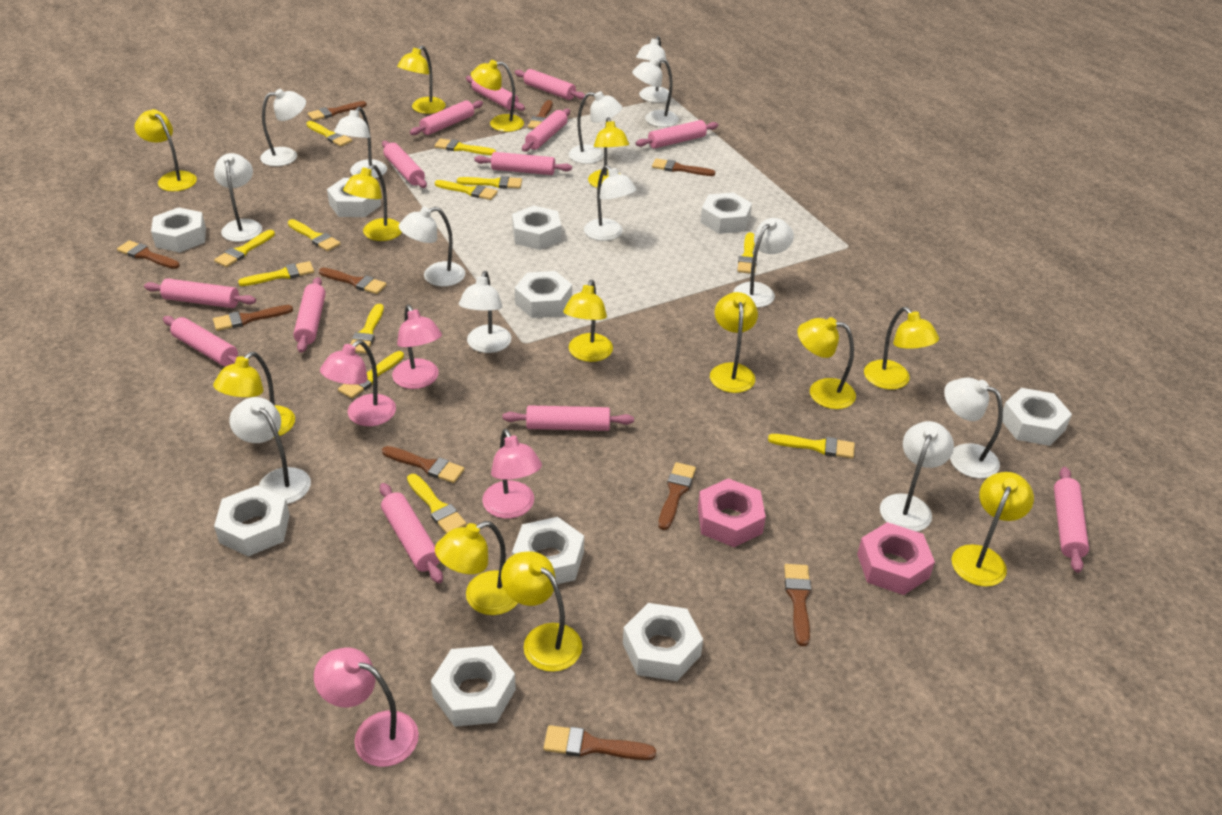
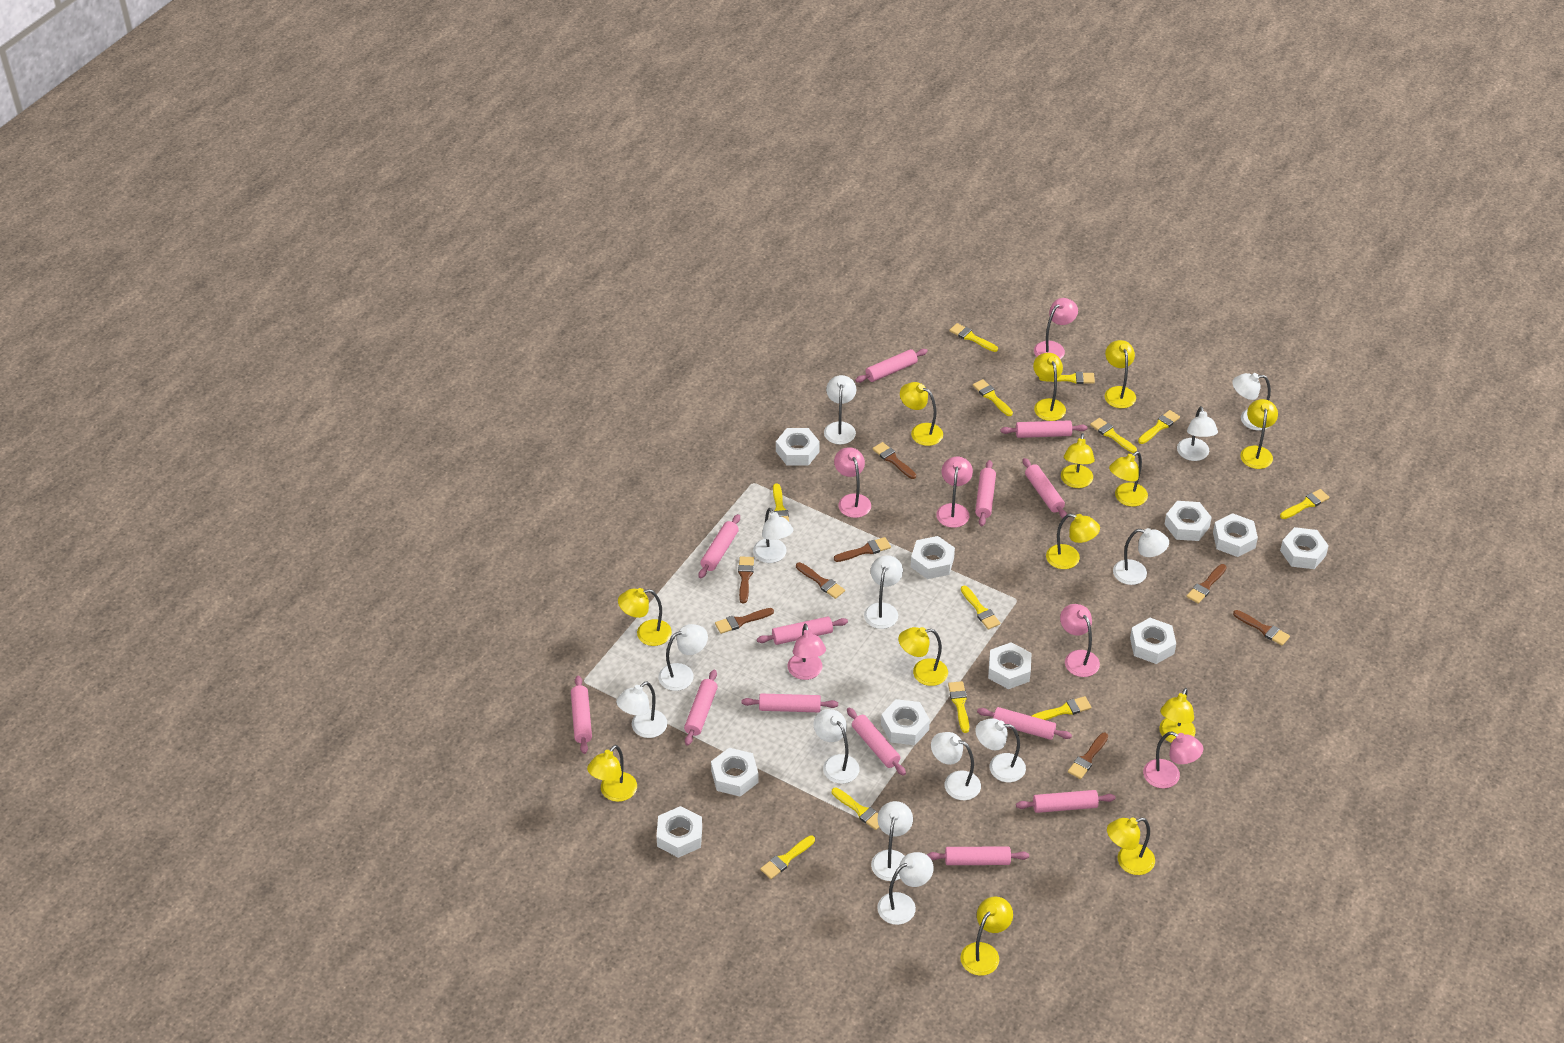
brown brush: 10 -> 8
pink lamp: 4 -> 6
pink nut: 2 -> 0

